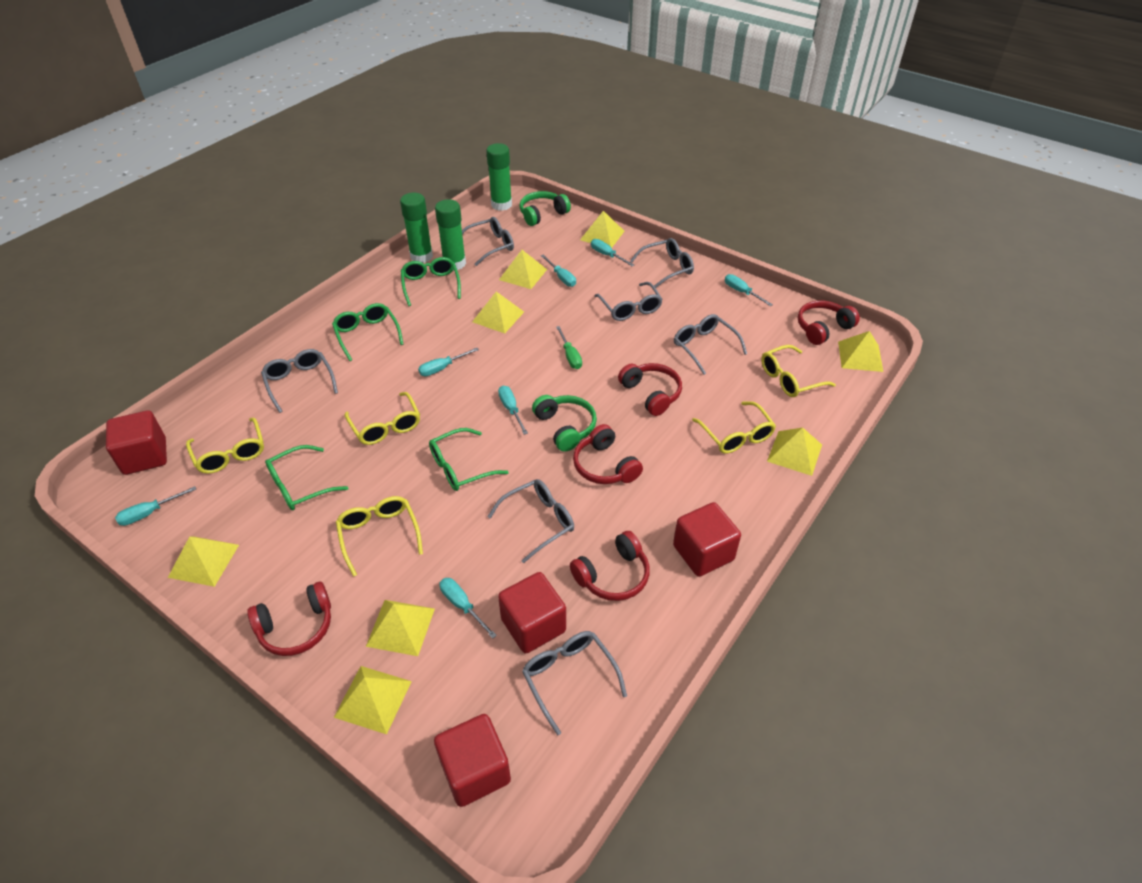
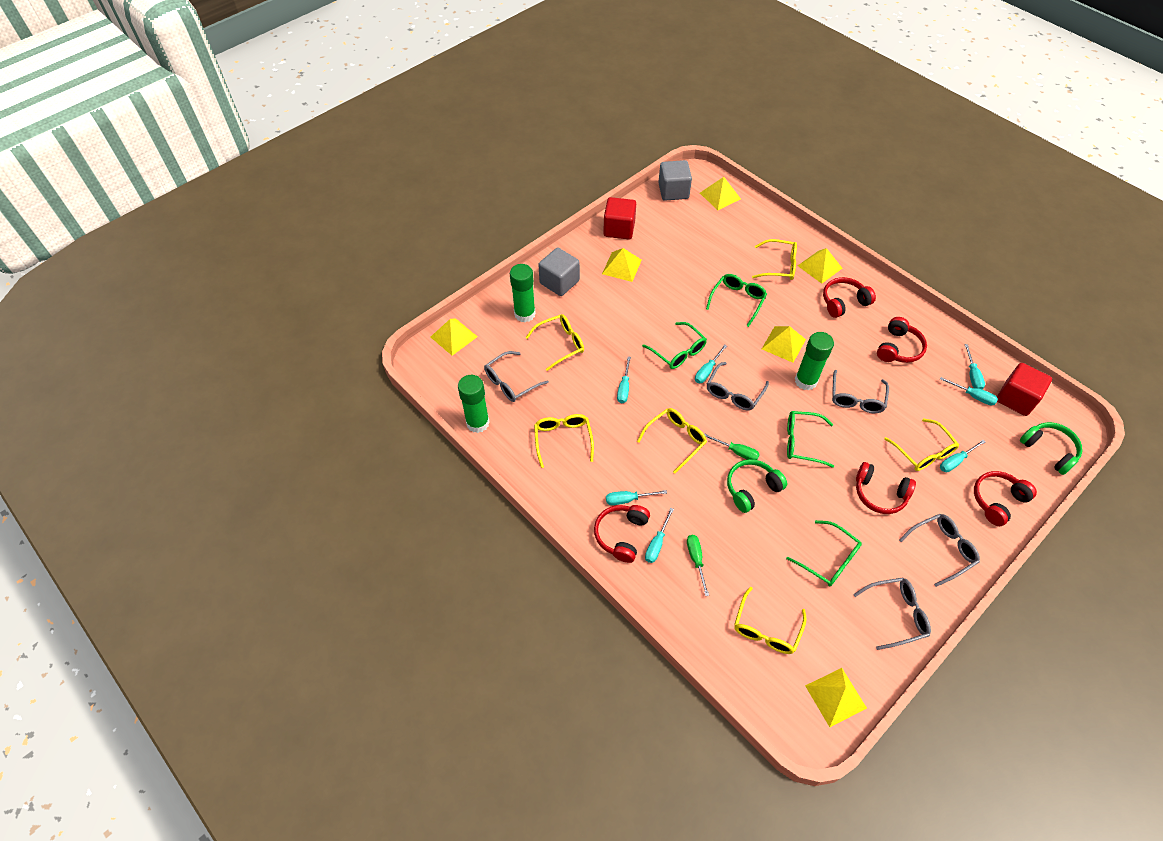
green screwdriver: 1 -> 2
grey cube: 0 -> 2
grey glasses: 7 -> 5
red cube: 4 -> 2
yellow glasses: 5 -> 6
yellow pyramid: 8 -> 6

